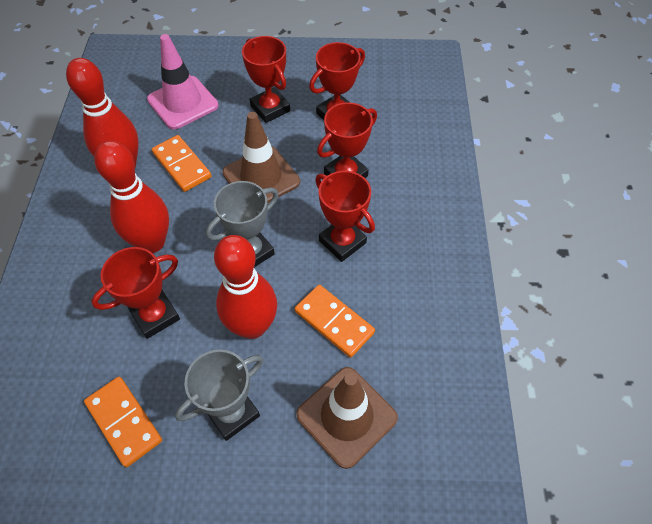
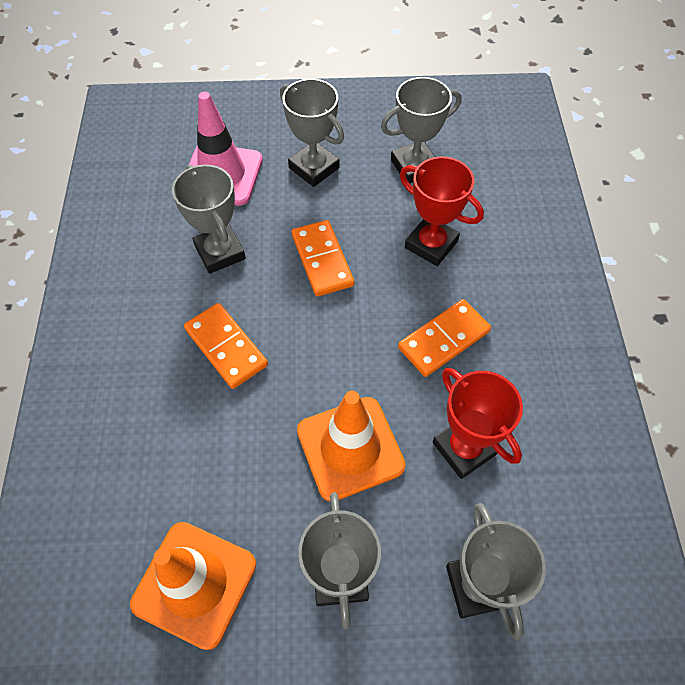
brown traffic cone: 2 -> 0
grey trophy: 2 -> 5
orange traffic cone: 0 -> 2
red bowling pin: 3 -> 0
red trophy: 5 -> 2

